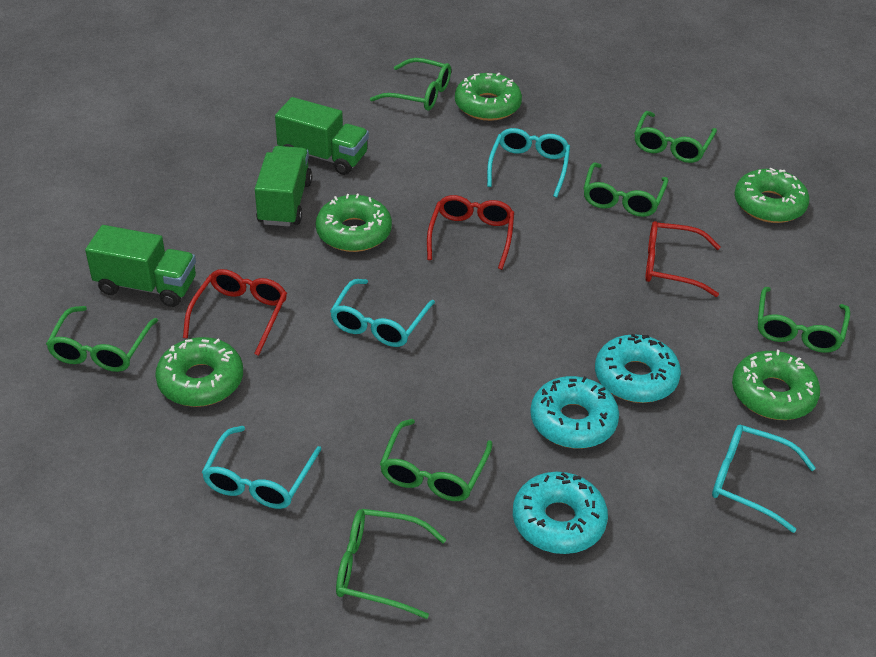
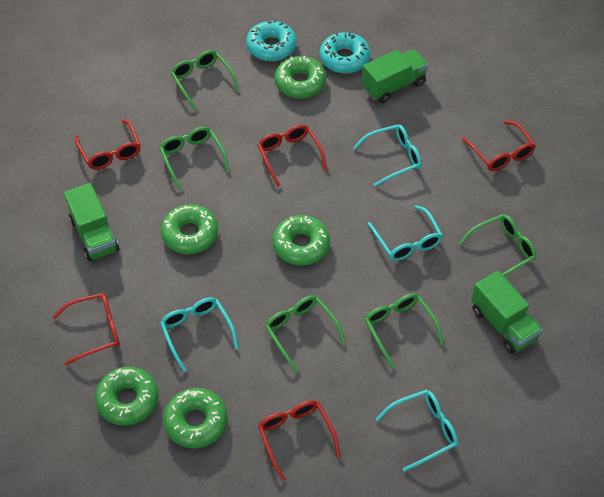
green glasses: 7 -> 5
red glasses: 3 -> 5
turquoise donut: 3 -> 2

